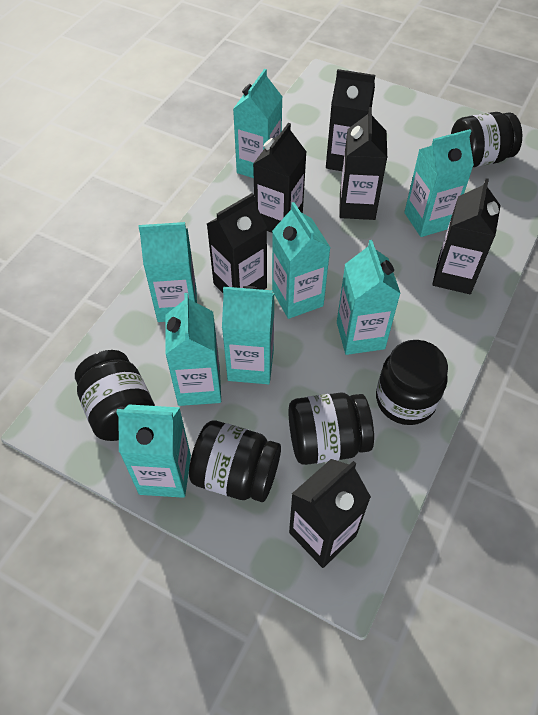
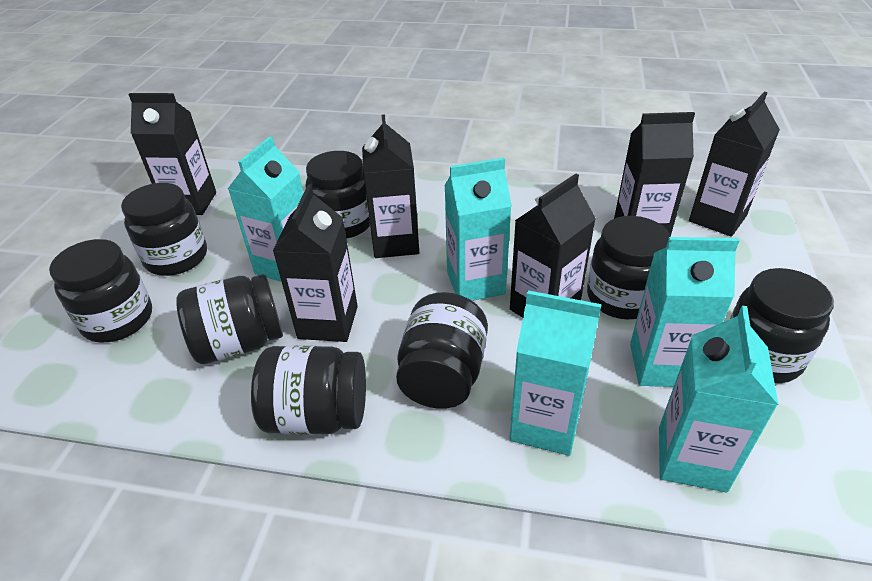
black jar: 5 -> 8
turquoise carton: 8 -> 5

